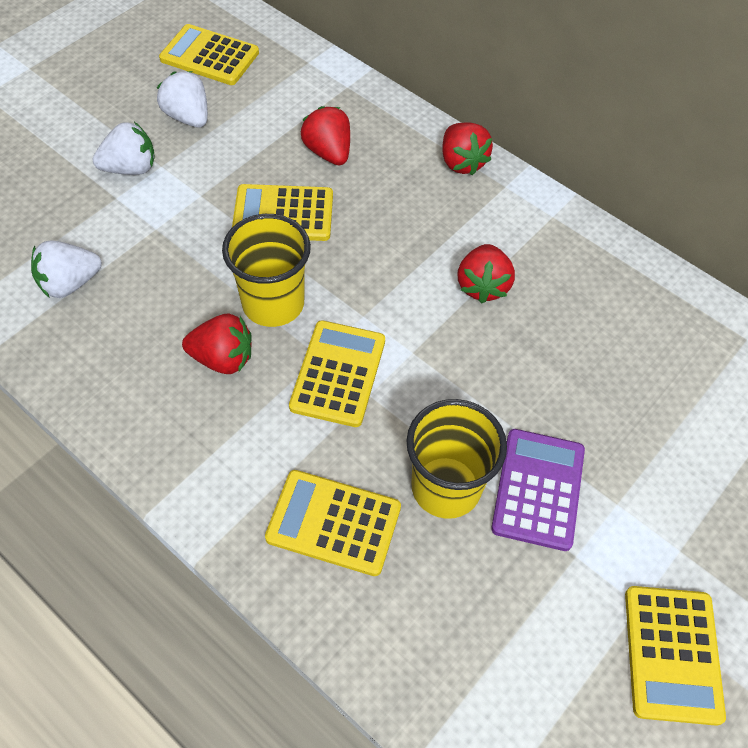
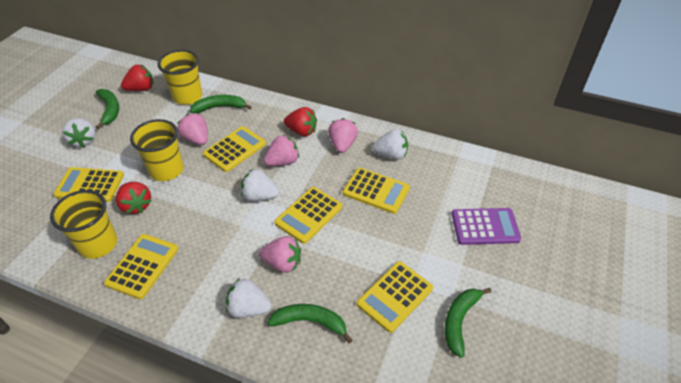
green banana: 0 -> 4
pink strawberry: 0 -> 4
red strawberry: 4 -> 3
white strawberry: 3 -> 4
yellow calculator: 5 -> 6
yellow cup: 2 -> 3

